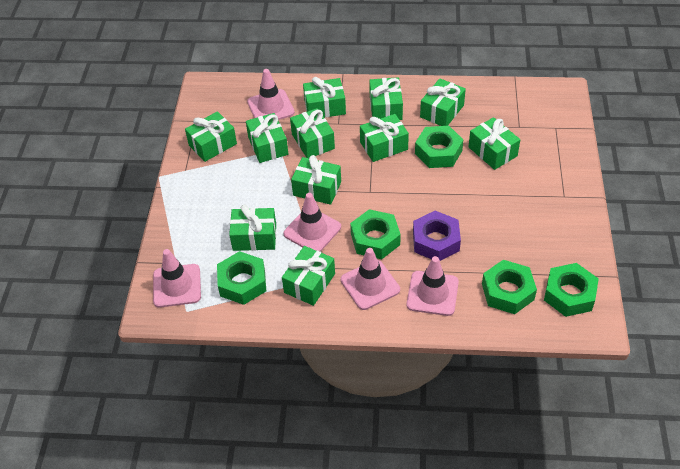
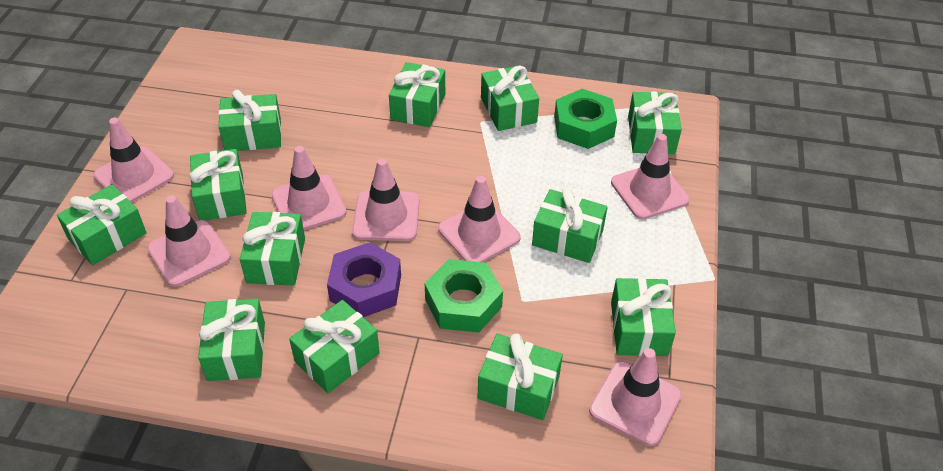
green gift: 11 -> 12
green nut: 5 -> 2
pink traffic cone: 5 -> 7

